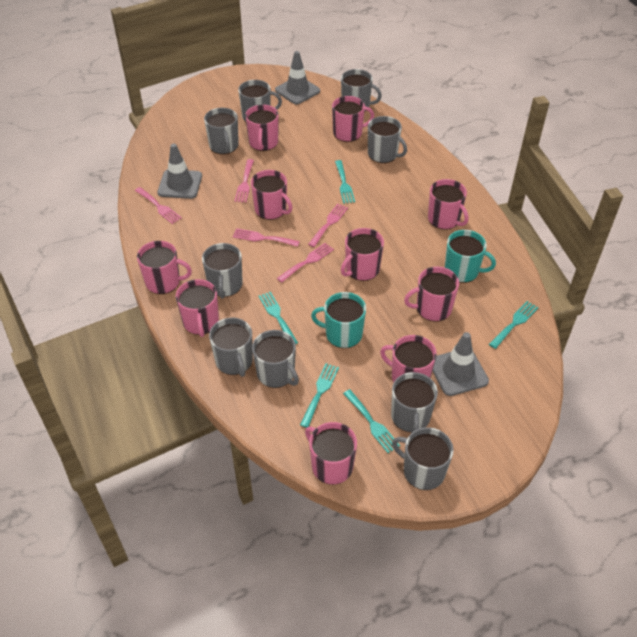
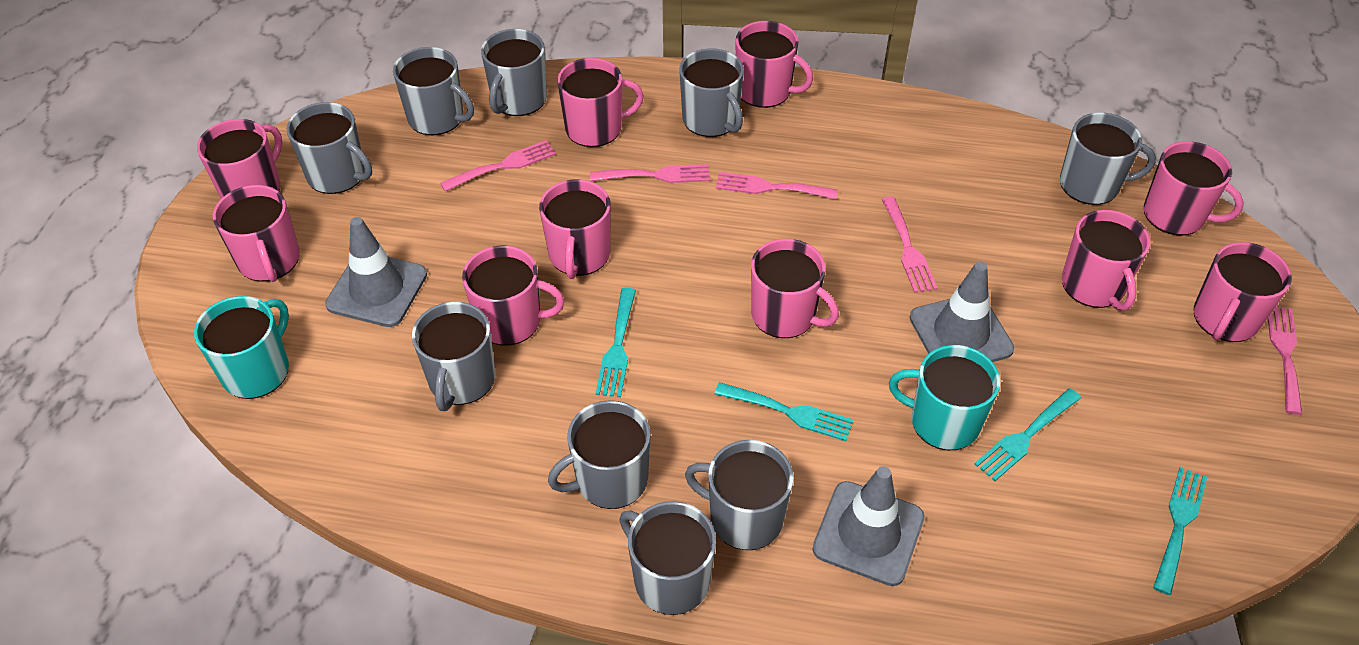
turquoise fork: 5 -> 4

